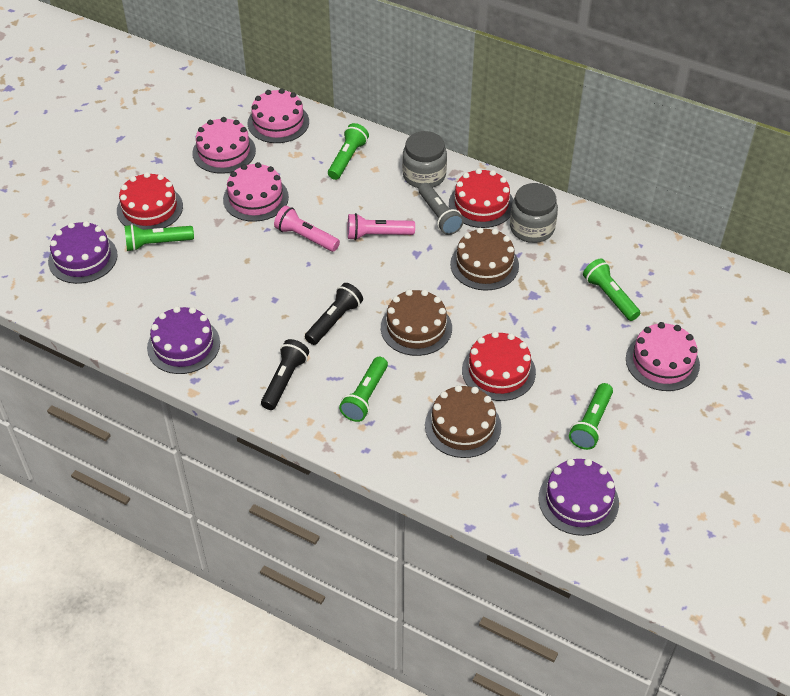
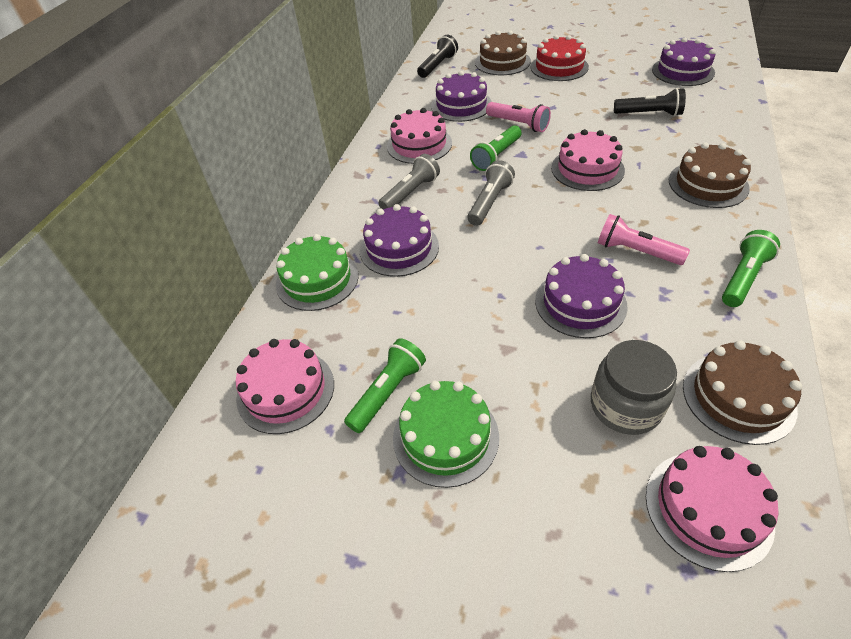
green cake: 0 -> 2
green flashlight: 5 -> 3
grey flashlight: 1 -> 2
grey jar: 2 -> 1
purple cake: 3 -> 4
red cake: 3 -> 1

